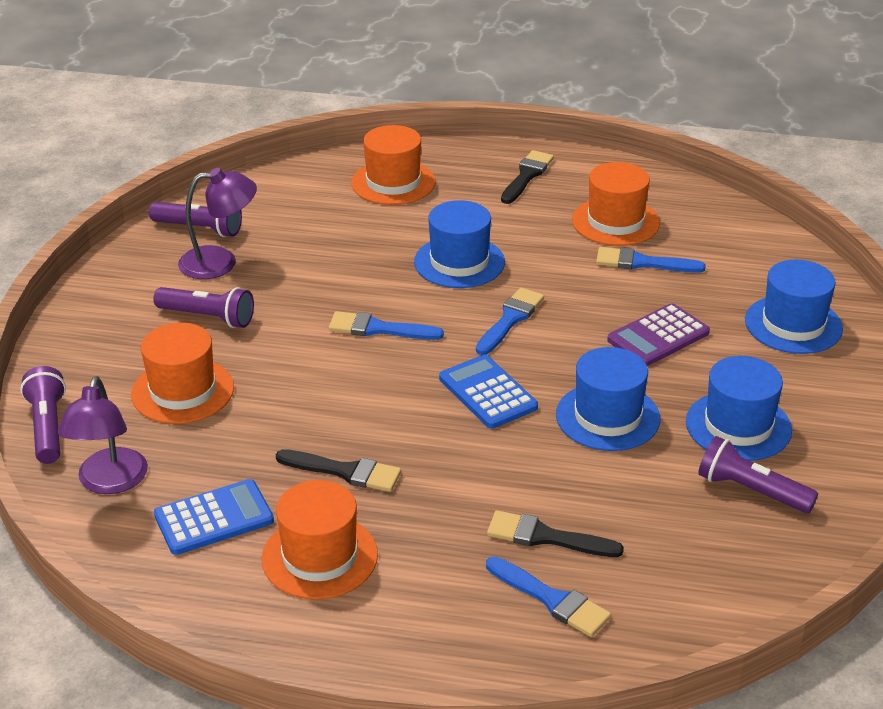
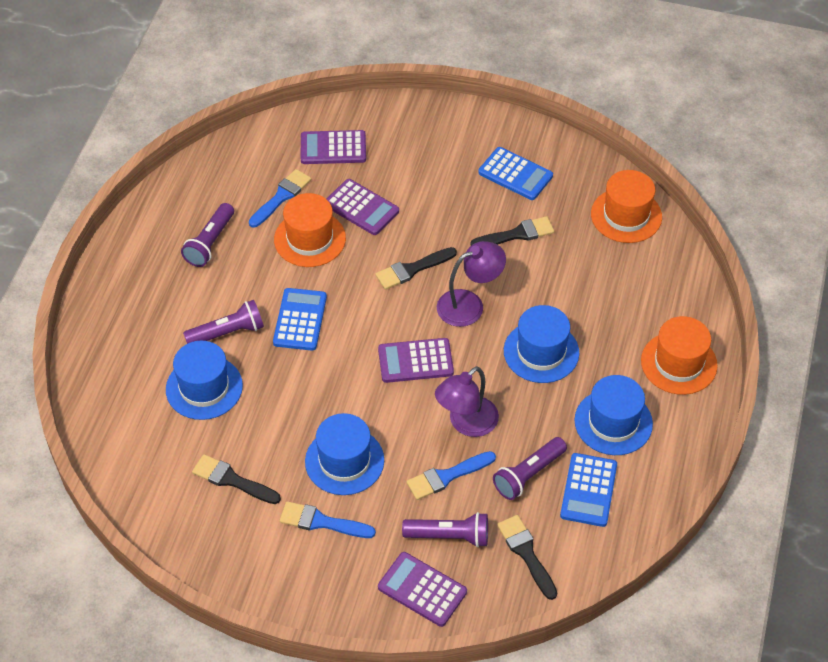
black brush: 3 -> 4
blue brush: 4 -> 3
blue calculator: 2 -> 3
orange hat: 4 -> 3
purple calculator: 1 -> 4

